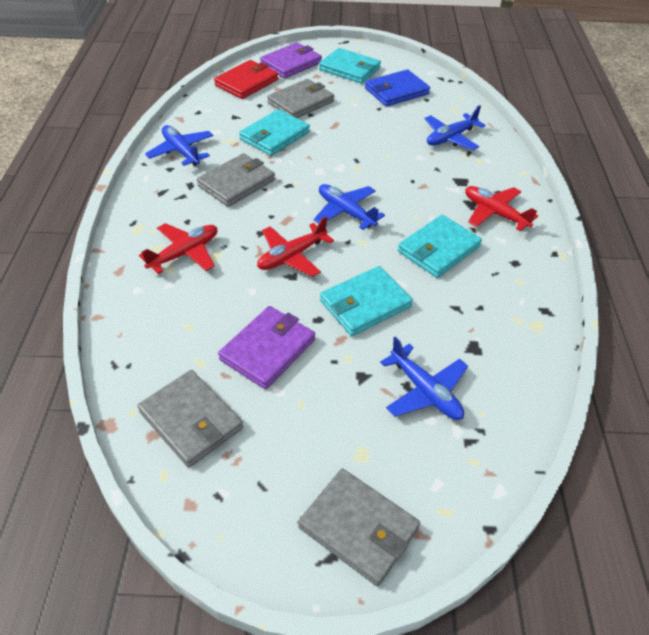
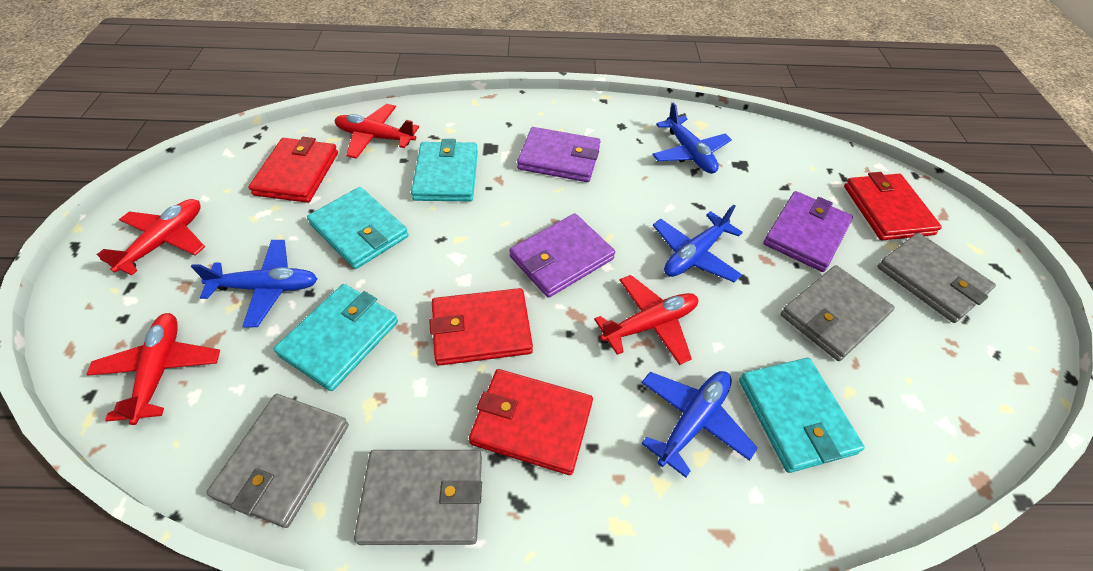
blue wallet: 1 -> 0
purple wallet: 2 -> 3
red plane: 3 -> 4
red wallet: 1 -> 4

